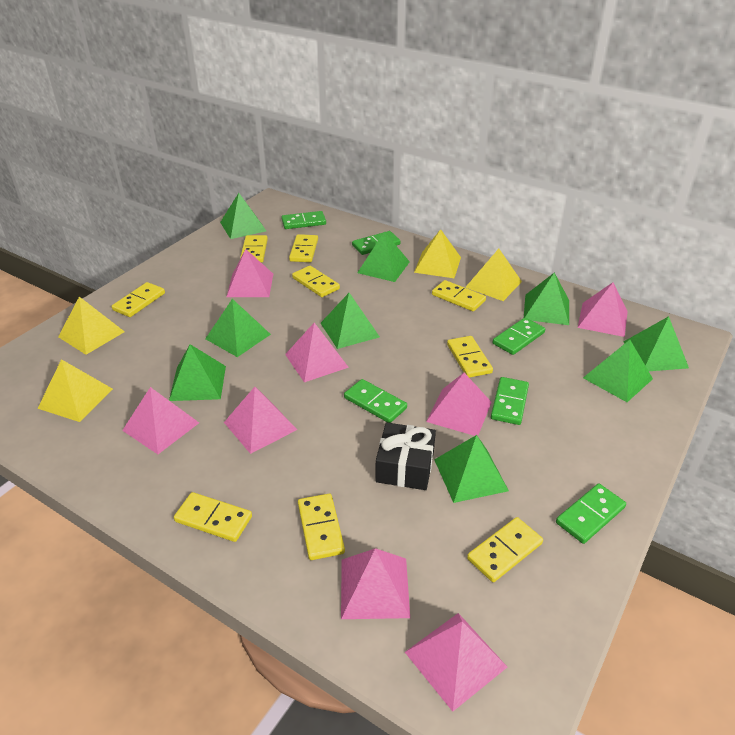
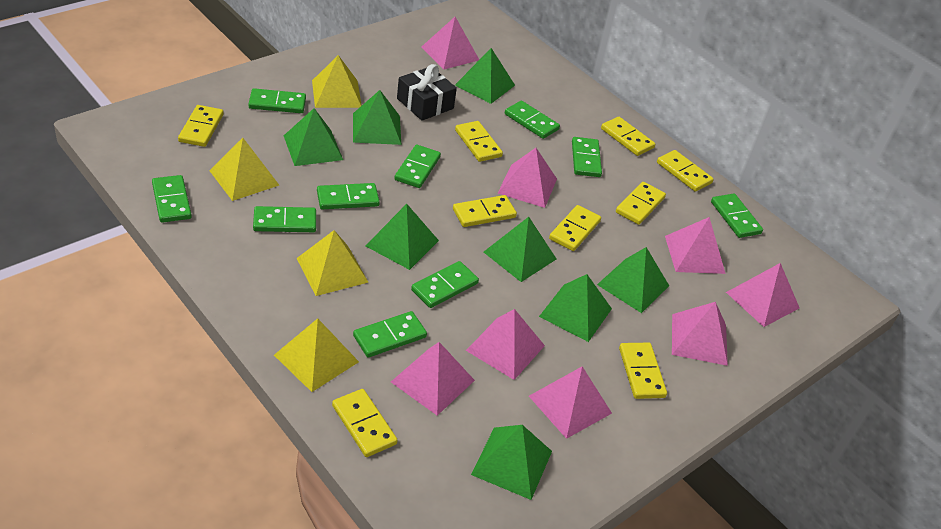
green domino: 6 -> 10
green pyramid: 9 -> 8

